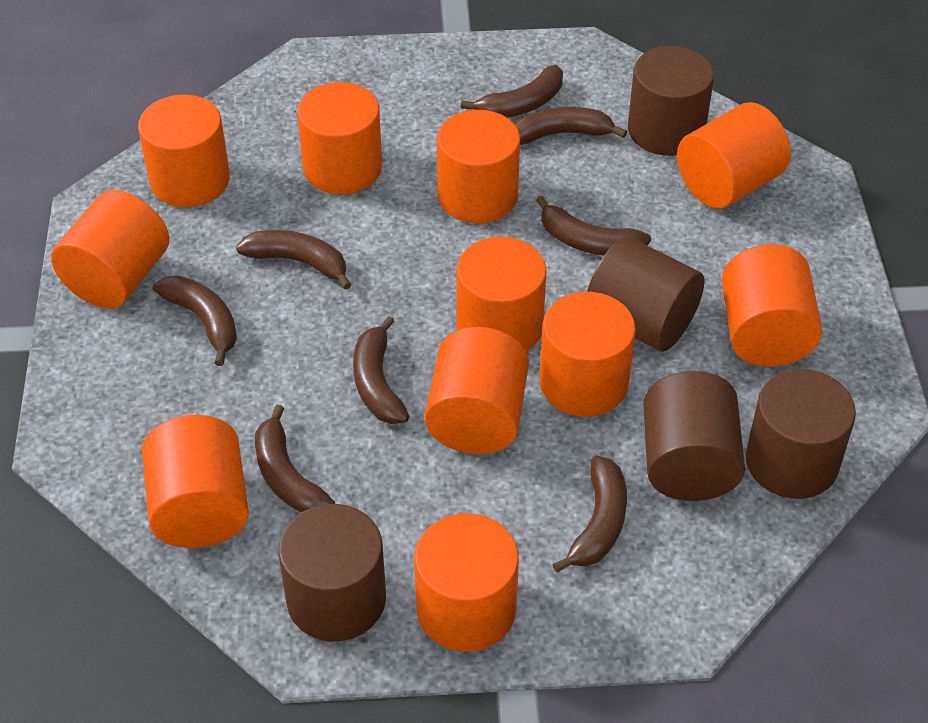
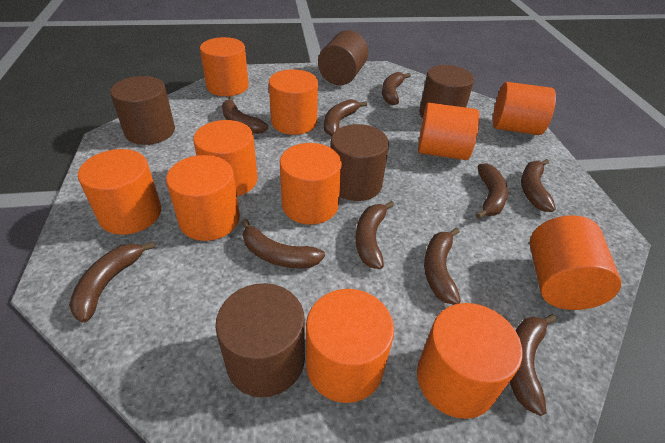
brown banana: 8 -> 10

